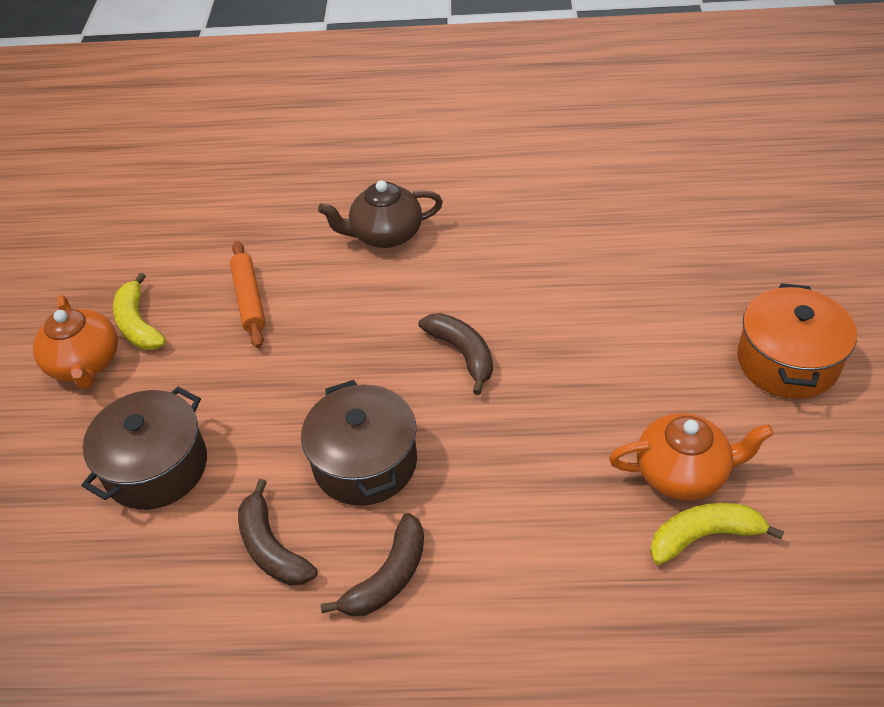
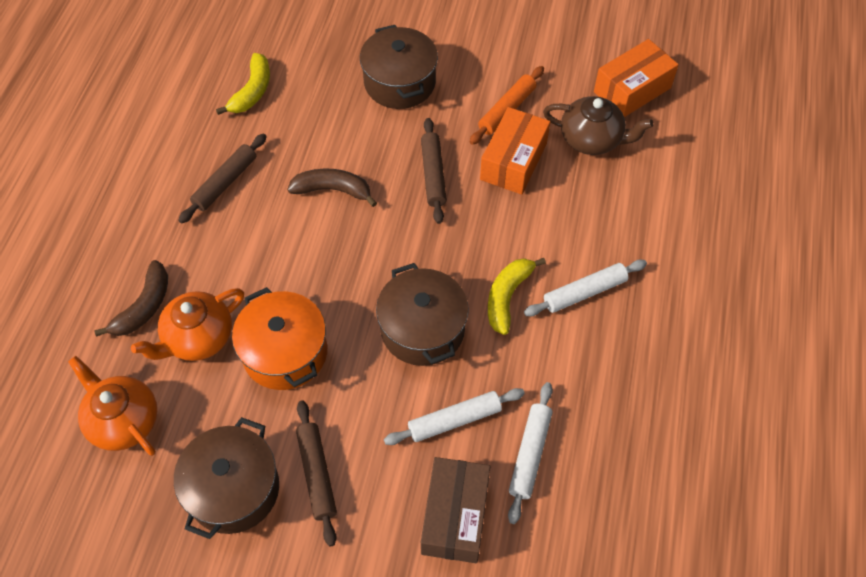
brown banana: 3 -> 2
brown box: 0 -> 1
brown pot: 2 -> 3
brown rolling pin: 0 -> 3
orange box: 0 -> 2
white rolling pin: 0 -> 3

